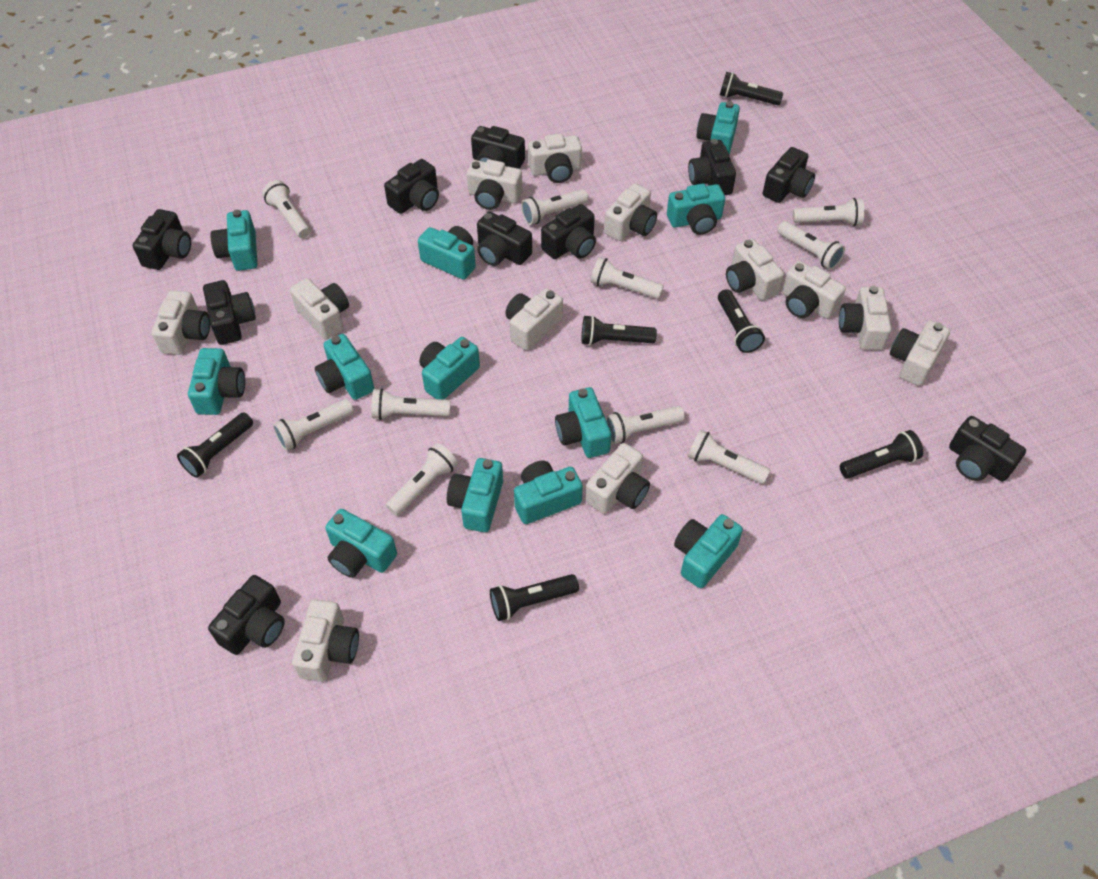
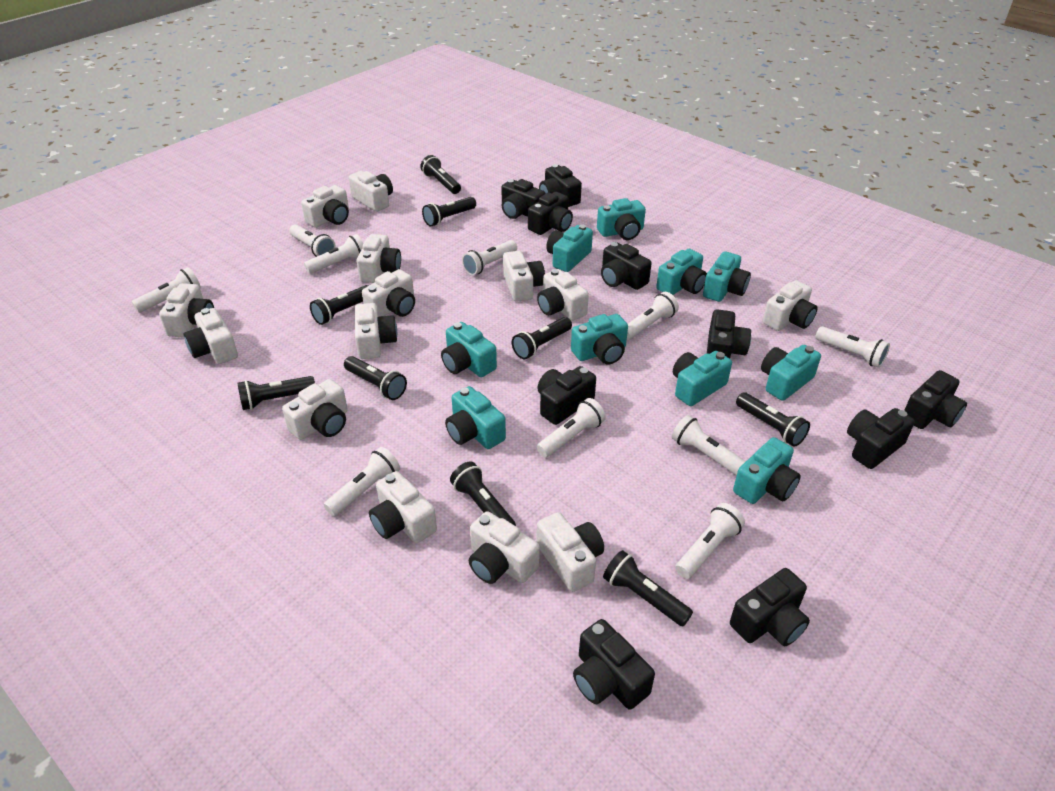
black flashlight: 6 -> 9
turquoise camera: 12 -> 10
white camera: 12 -> 14

